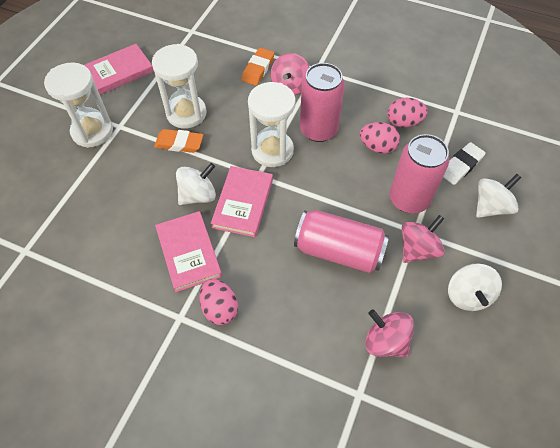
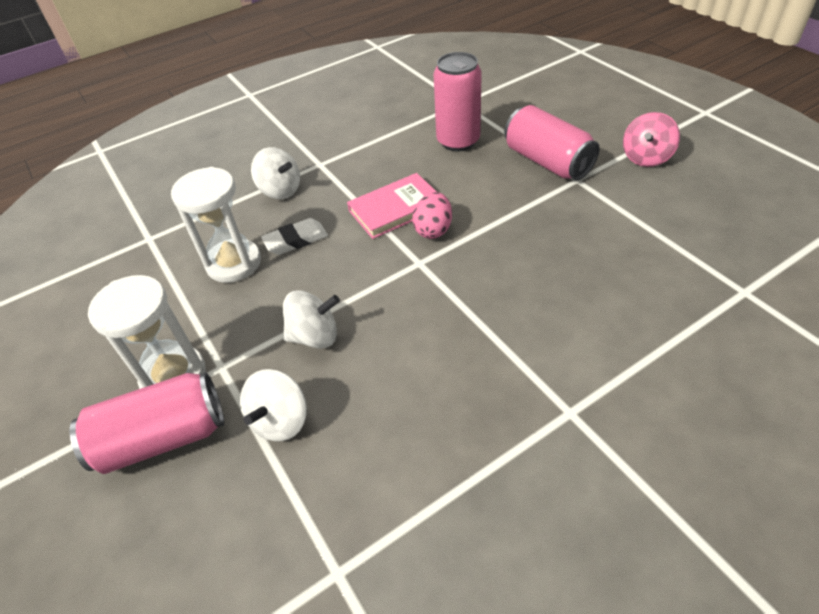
orange eraser: 2 -> 0
pink book: 3 -> 1
pink egg: 3 -> 1
pink spinning top: 3 -> 1
white hourglass: 3 -> 2

